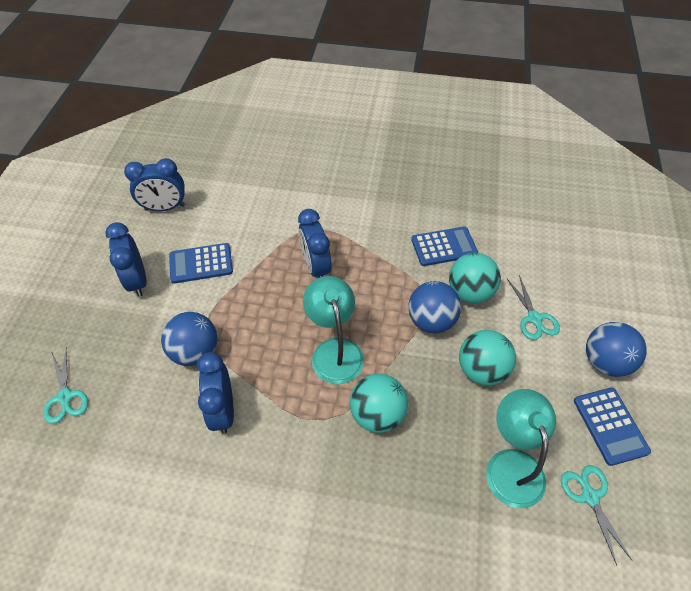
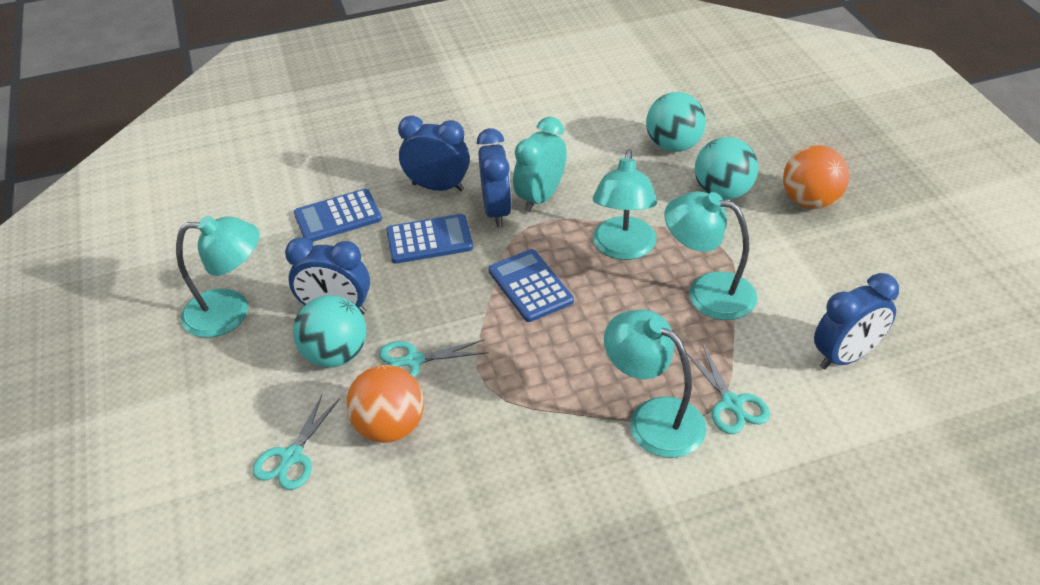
blue ball: 3 -> 0
orange ball: 0 -> 2
turquoise clock: 0 -> 1
turquoise lamp: 2 -> 4

